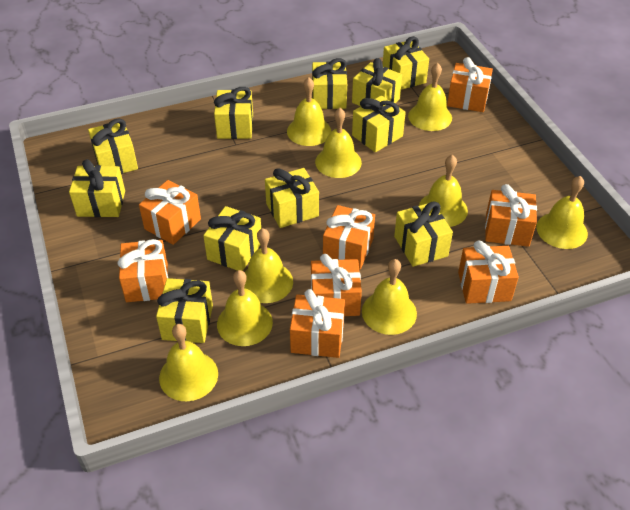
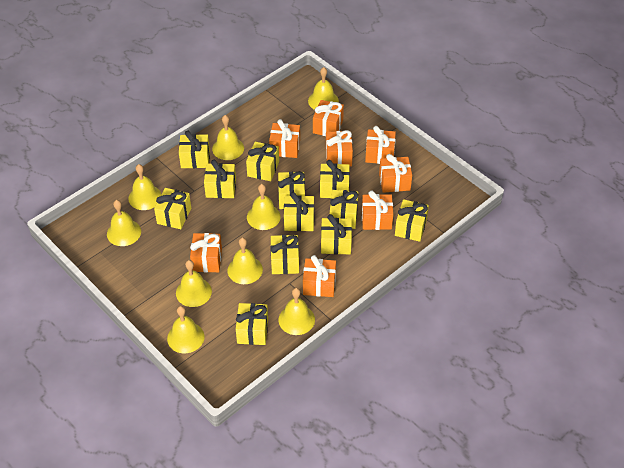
yellow gift: 11 -> 12

